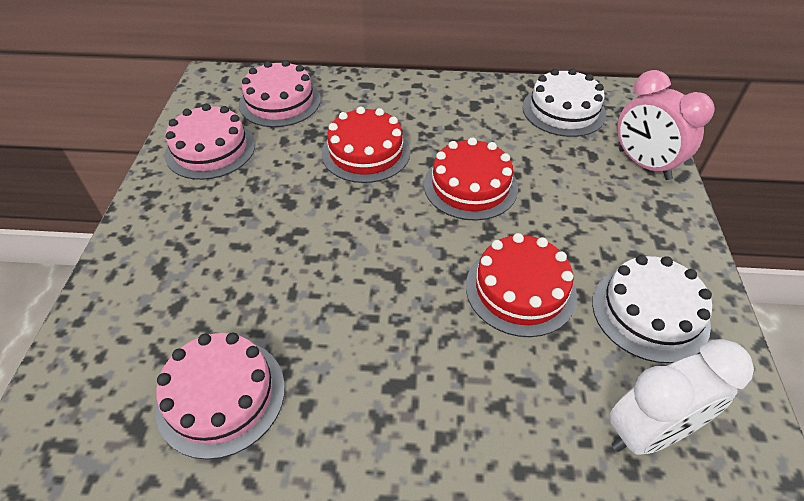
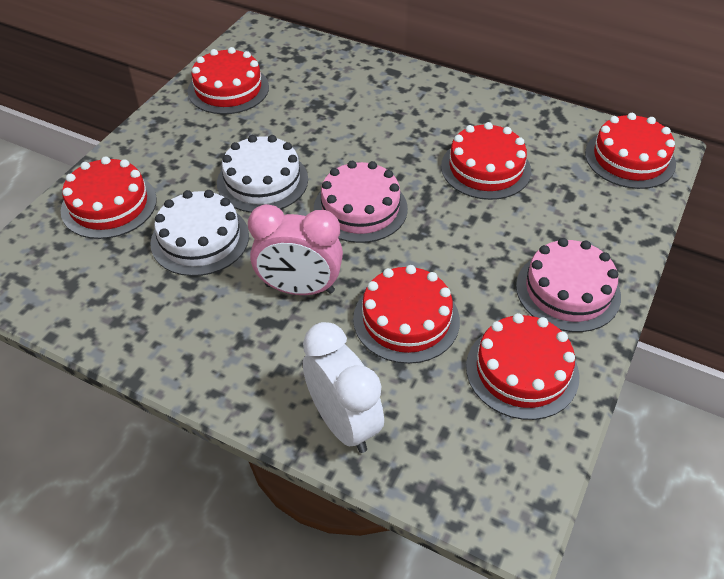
pink cake: 3 -> 2
red cake: 3 -> 6

